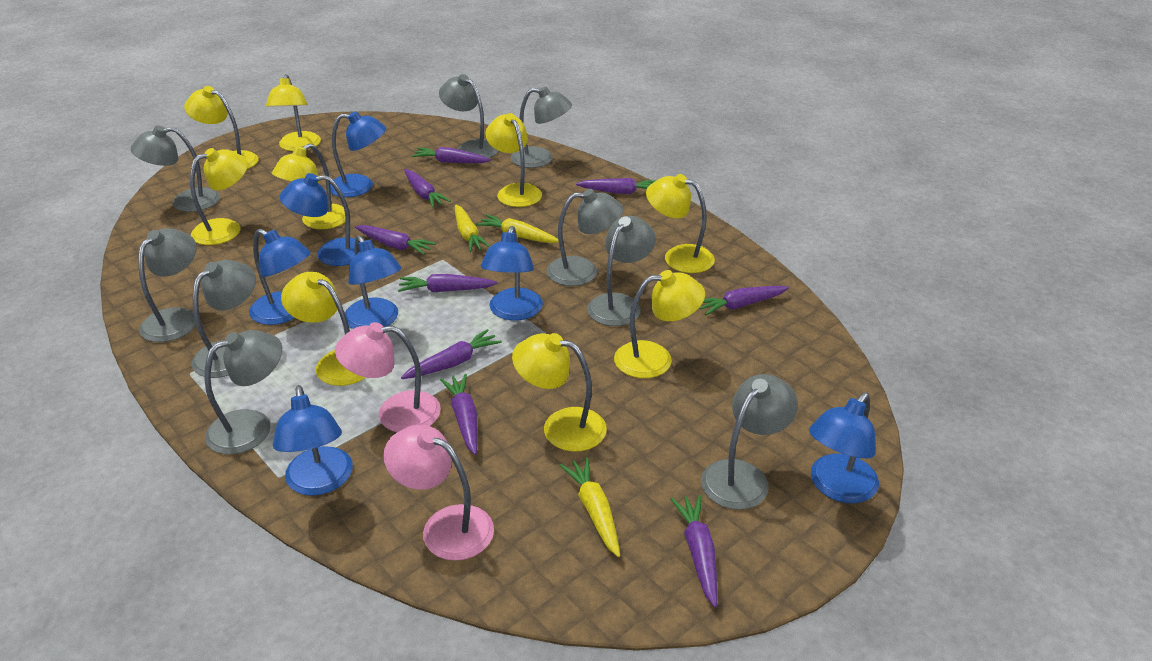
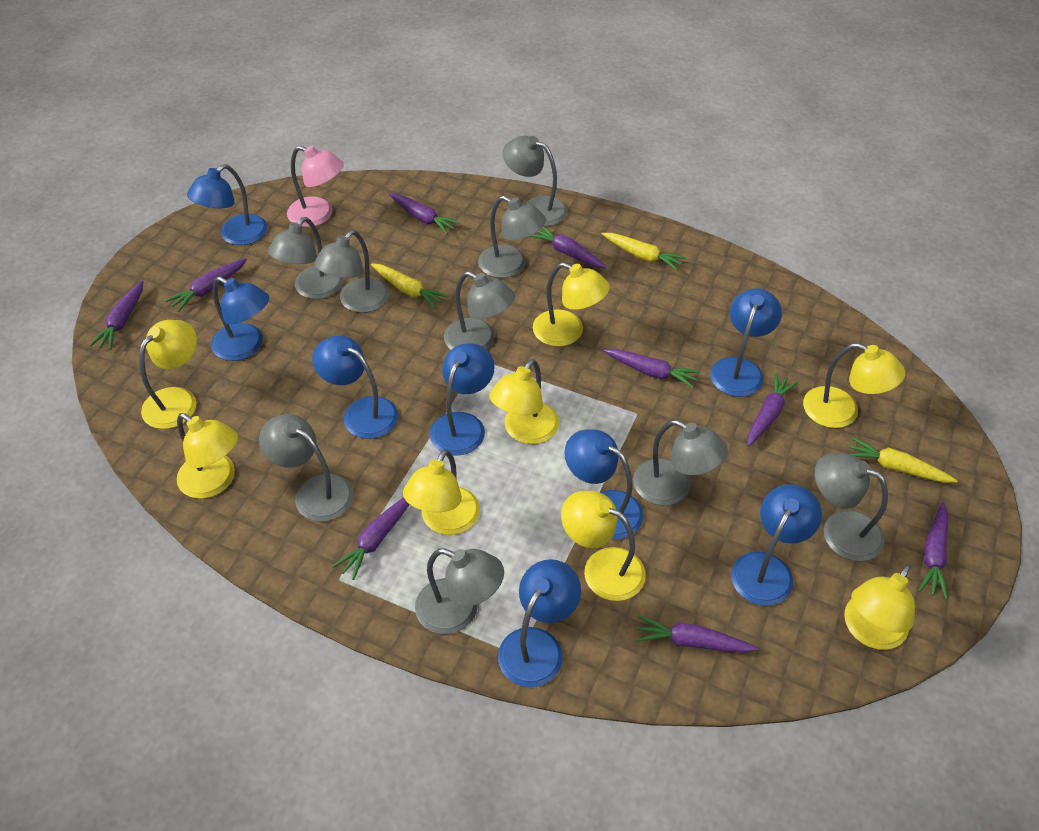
blue lamp: 7 -> 8
pink lamp: 2 -> 1
yellow lamp: 9 -> 8

